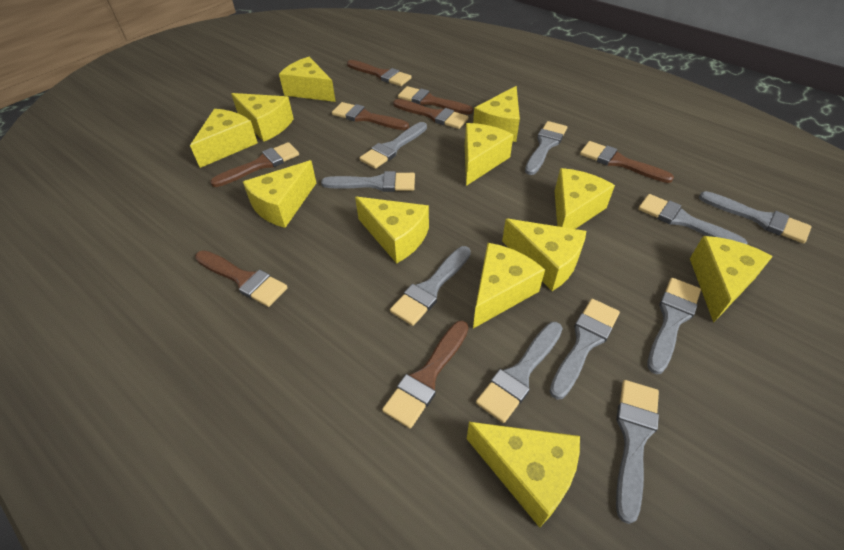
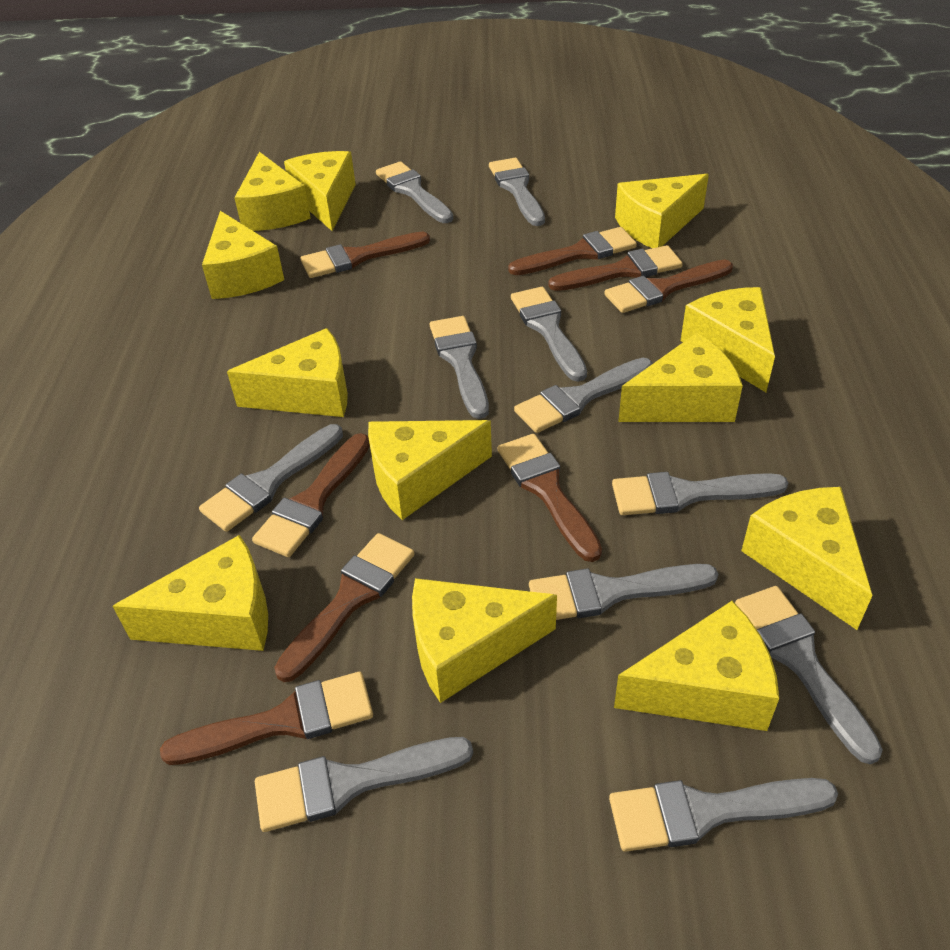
grey brush: 10 -> 11

